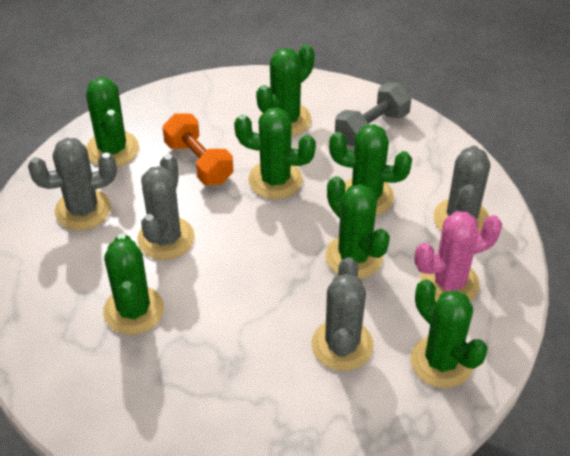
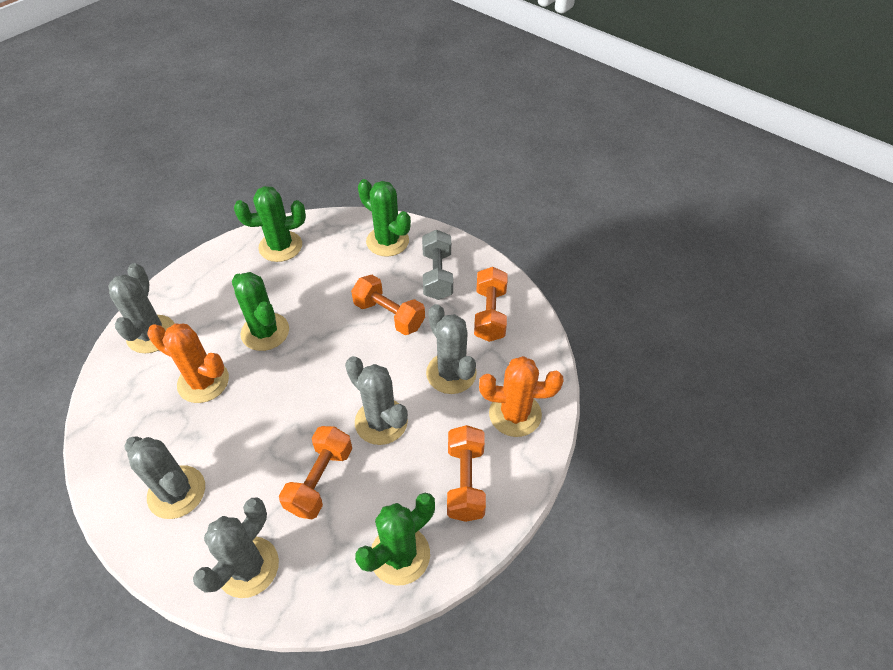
green cactus: 7 -> 4
grey cactus: 4 -> 5
orange cactus: 0 -> 2
orange dumbbell: 1 -> 4
pink cactus: 1 -> 0

